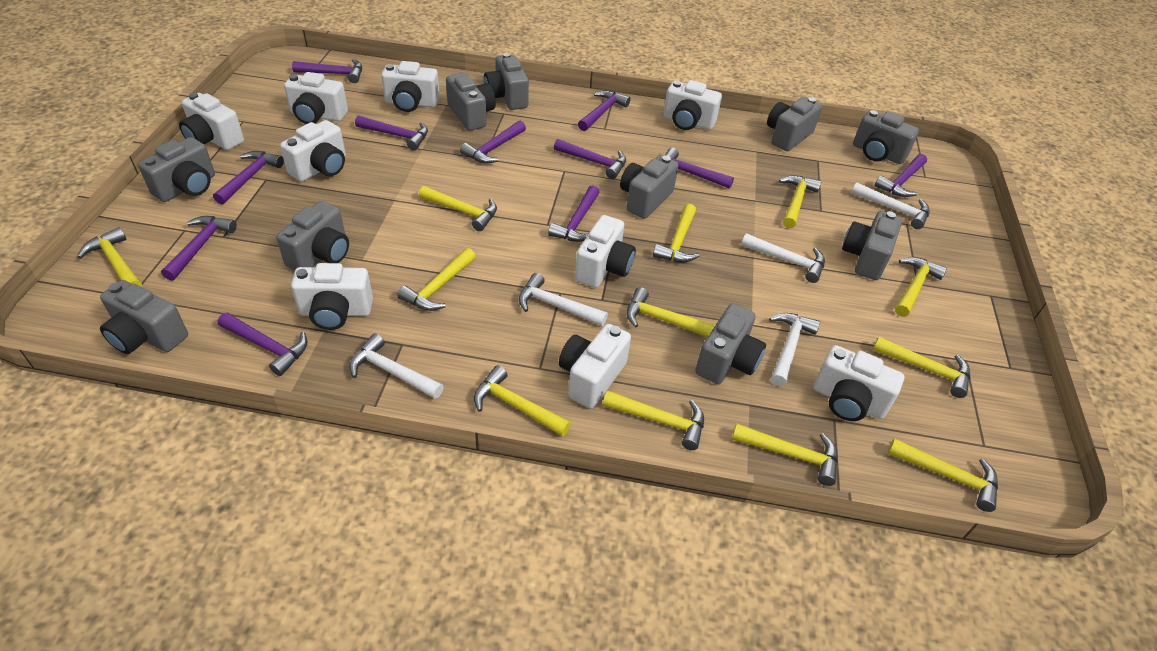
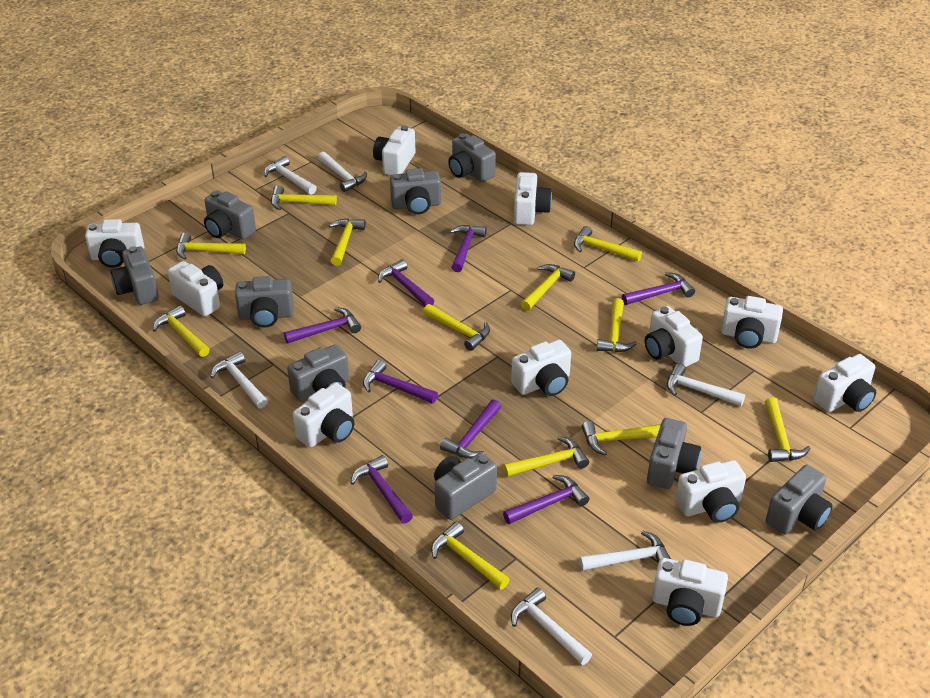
grey camera: 10 -> 9
purple hammer: 11 -> 8
white camera: 9 -> 11
white hammer: 5 -> 6

